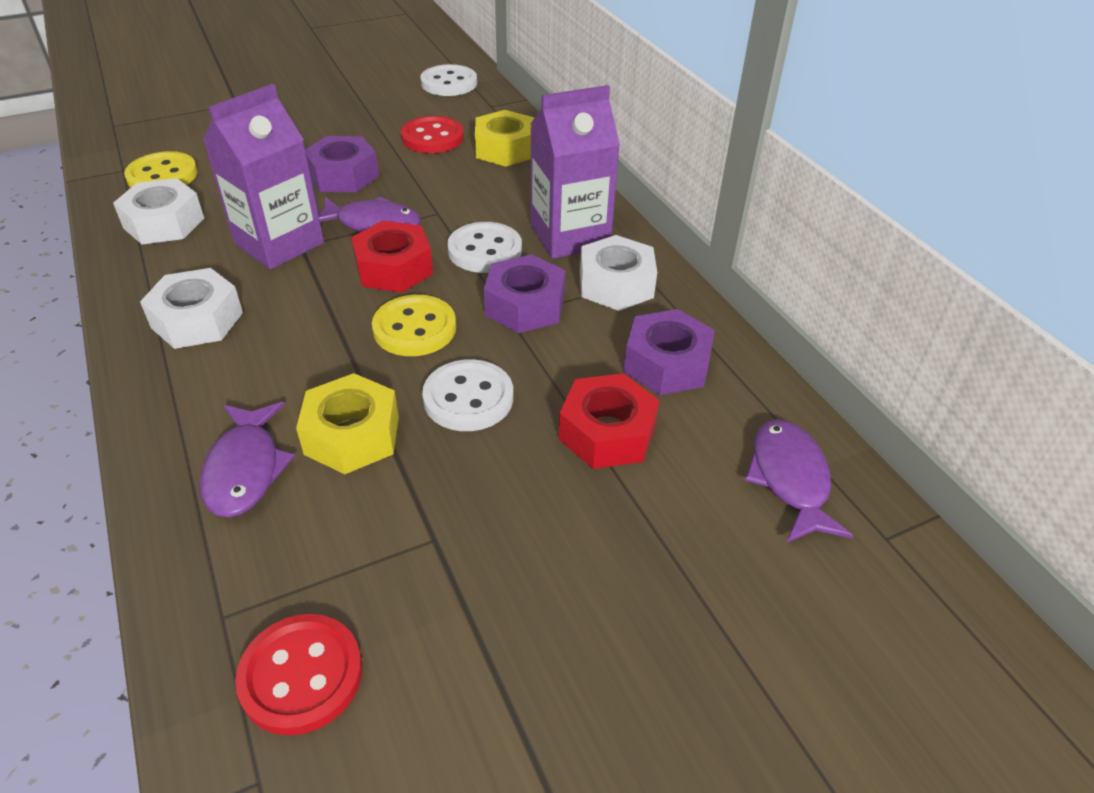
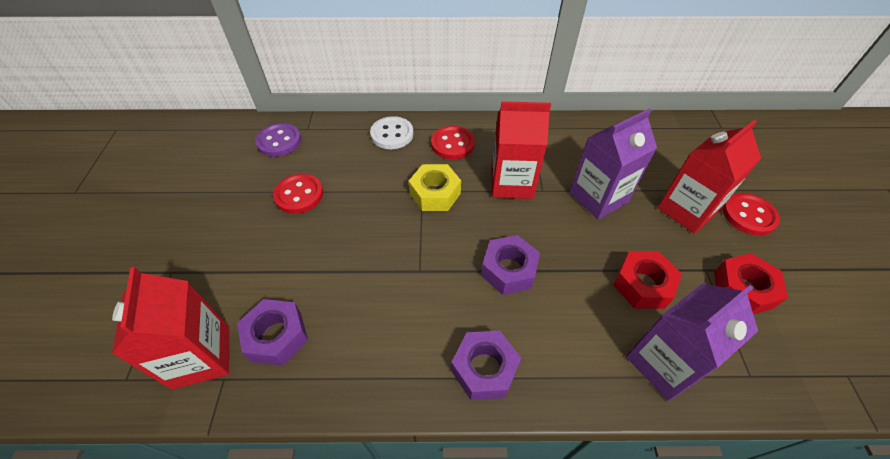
purple button: 0 -> 1
purple fish: 3 -> 0
red button: 2 -> 3
red carton: 0 -> 3
white button: 3 -> 1
white nut: 3 -> 0
yellow button: 2 -> 0
yellow nut: 2 -> 1

